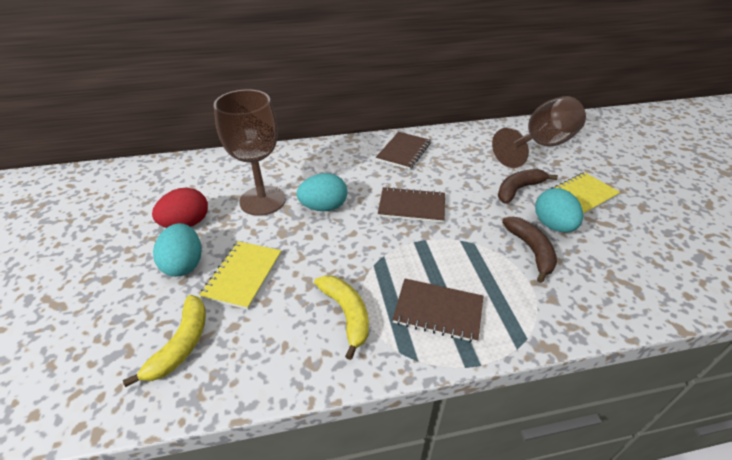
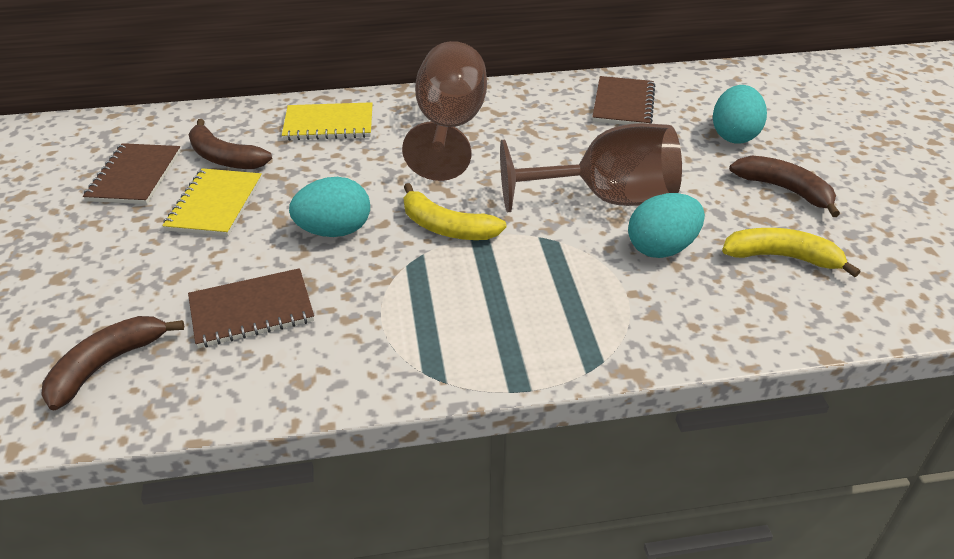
brown banana: 2 -> 3
red egg: 1 -> 0

